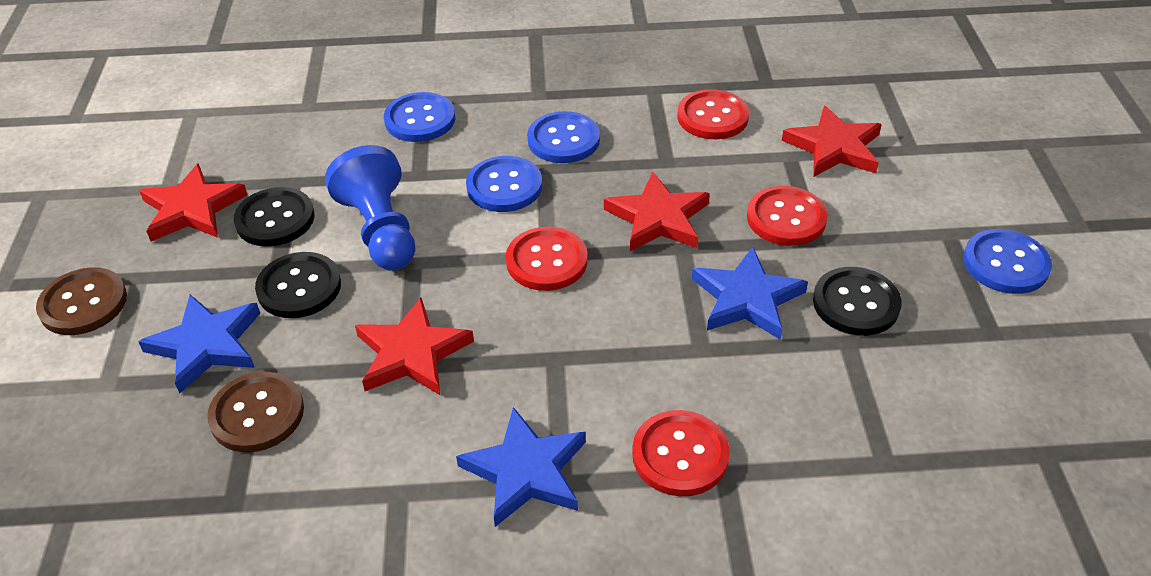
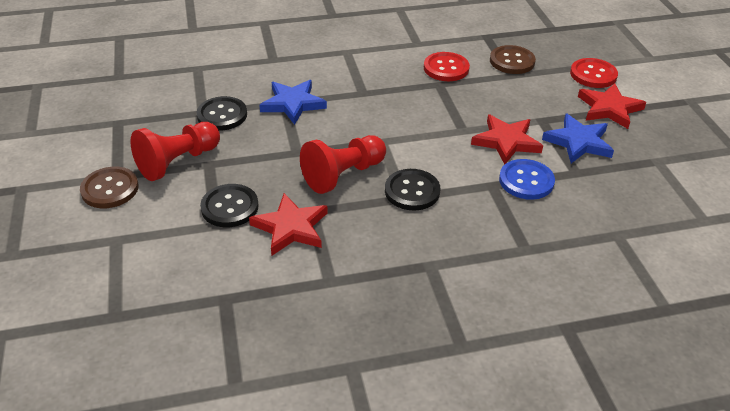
blue button: 4 -> 1
blue pawn: 1 -> 0
blue star: 3 -> 2
red button: 4 -> 2
red pawn: 0 -> 2
red star: 4 -> 3

